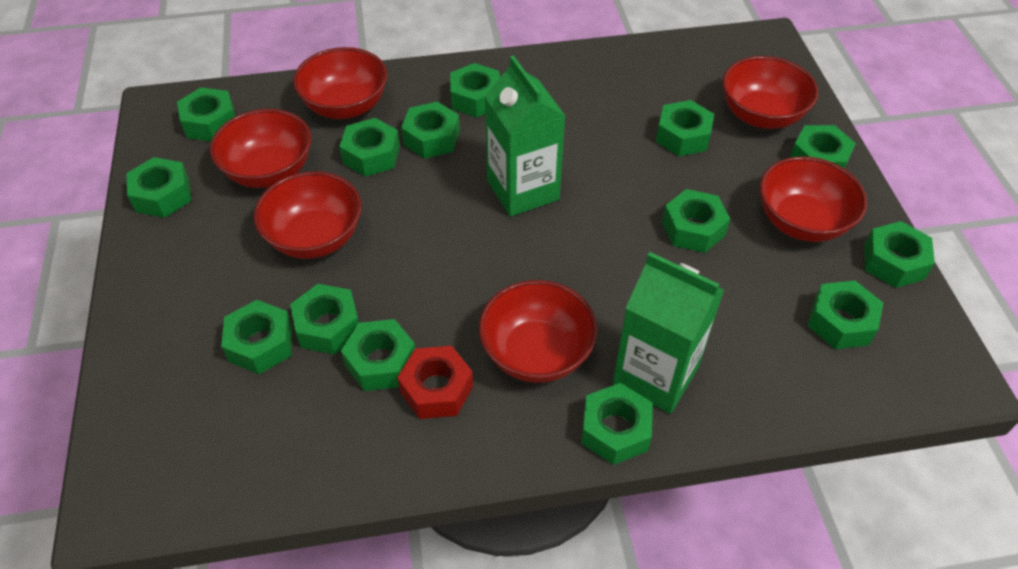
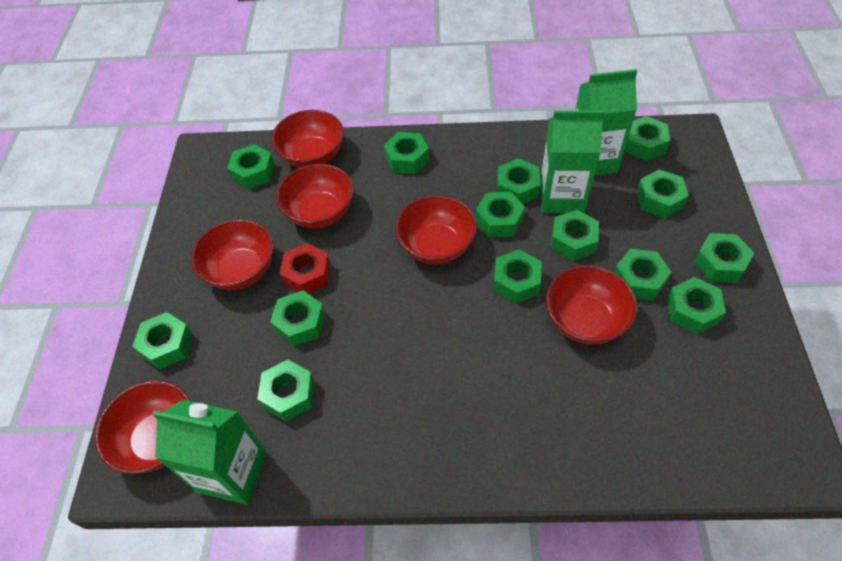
green carton: 2 -> 3

